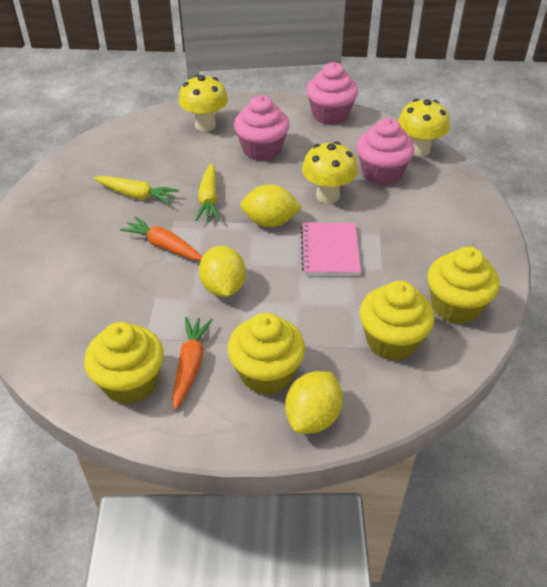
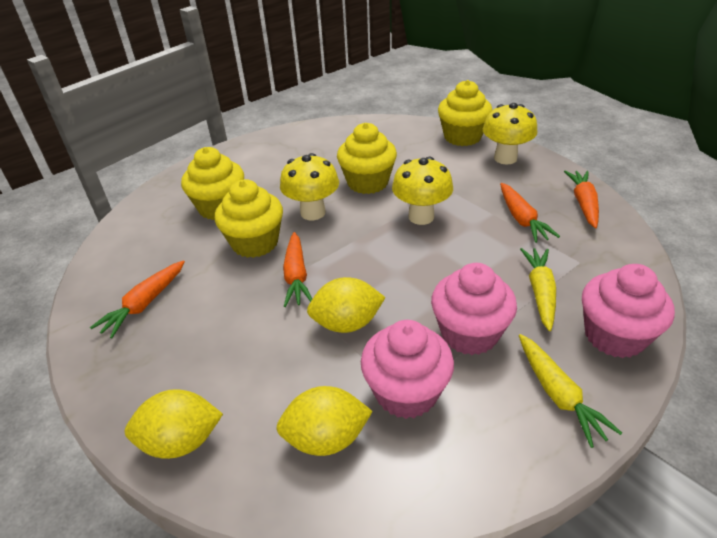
orange carrot: 2 -> 4
pink notebook: 1 -> 0

